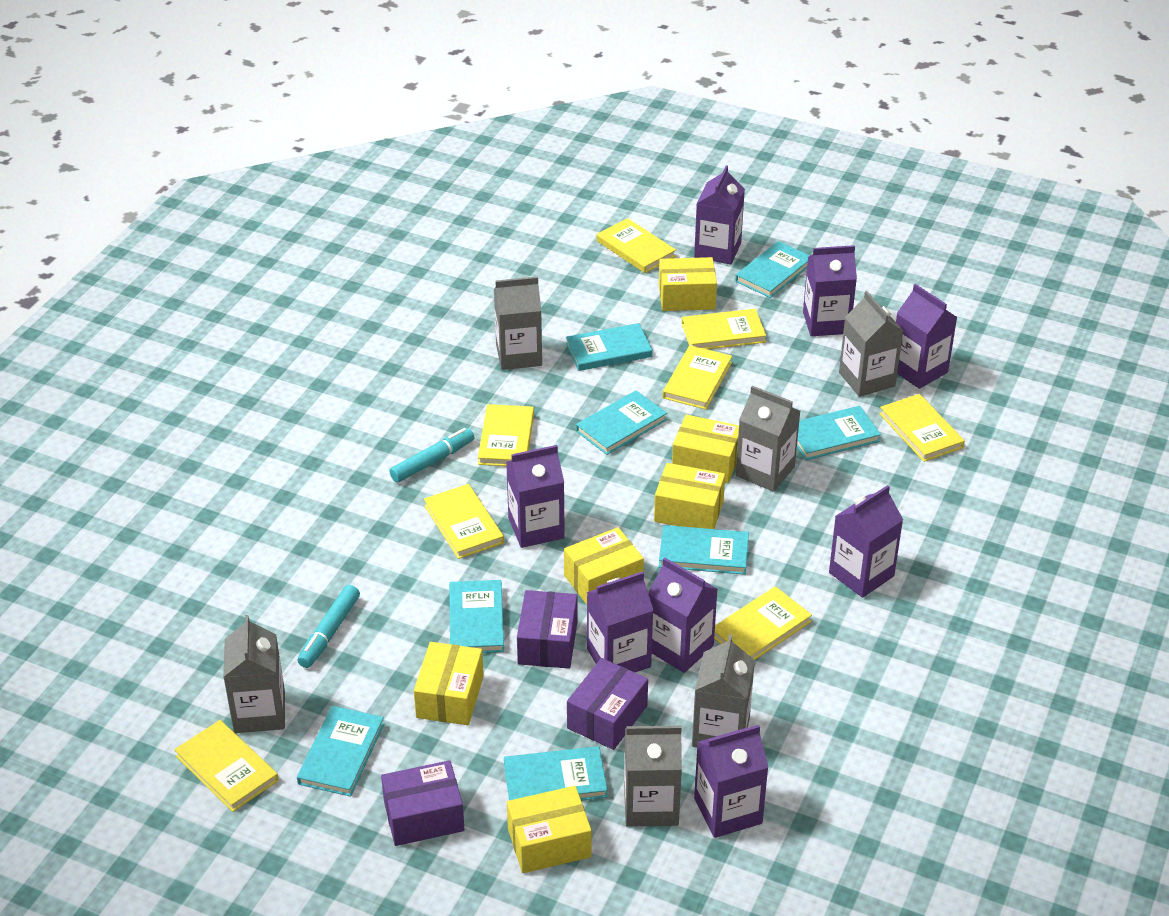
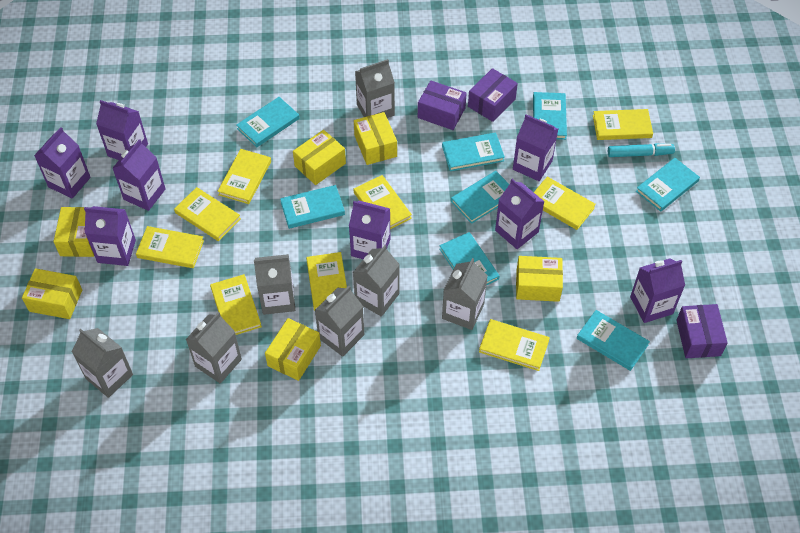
grey carton: 6 -> 7
turquoise marker: 2 -> 1
yellow book: 8 -> 9

